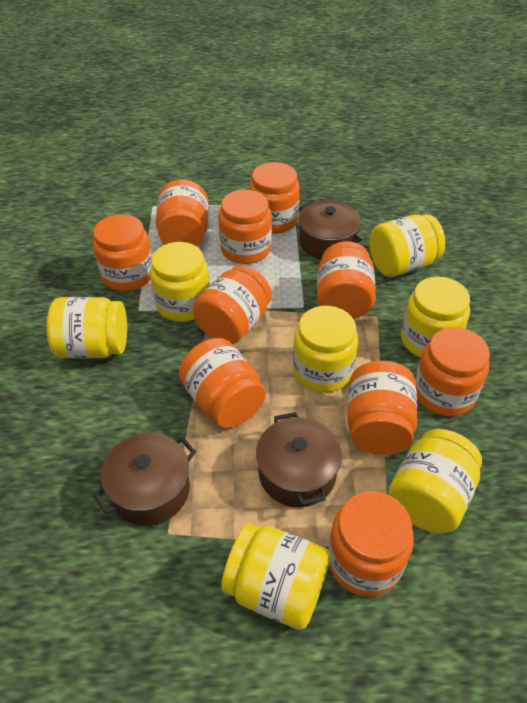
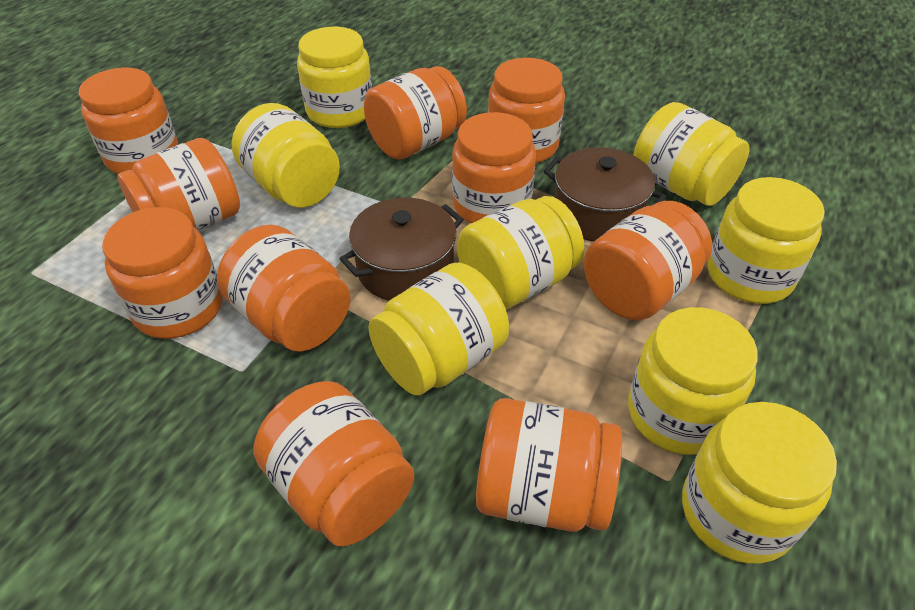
brown pot: 3 -> 2
yellow jar: 7 -> 8

